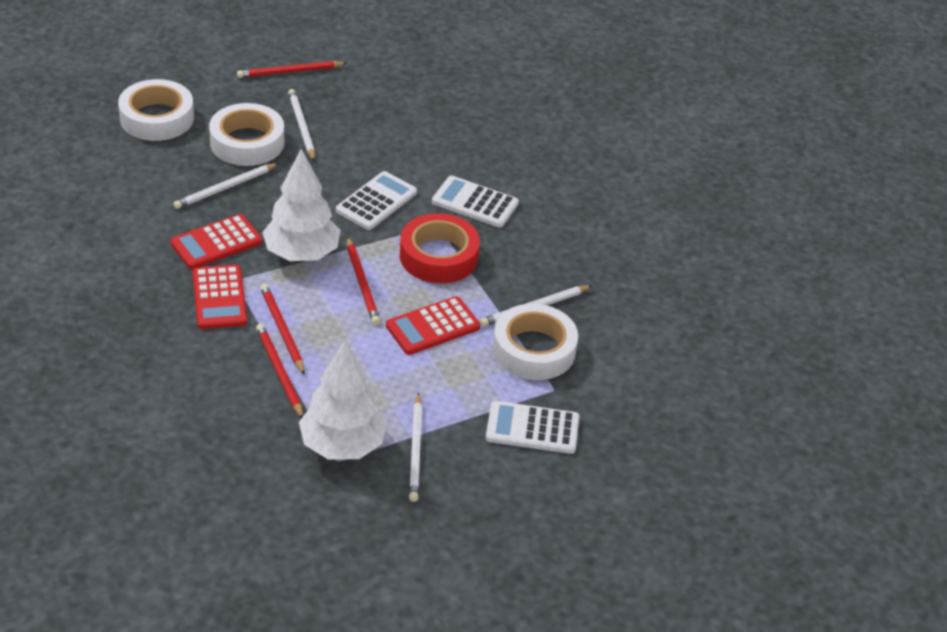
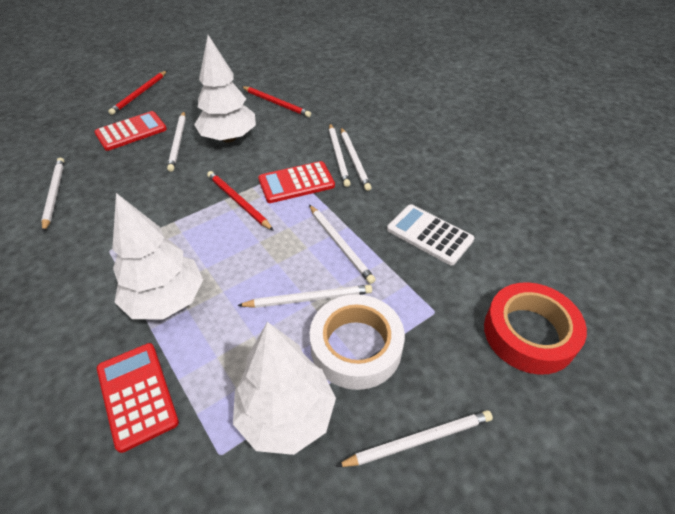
red pencil: 4 -> 3
white calculator: 3 -> 1
white pencil: 4 -> 7
white tape: 3 -> 1
white tree: 2 -> 3

